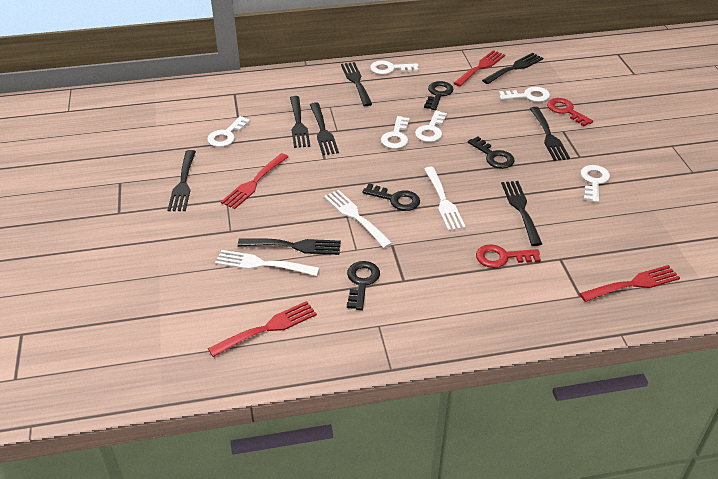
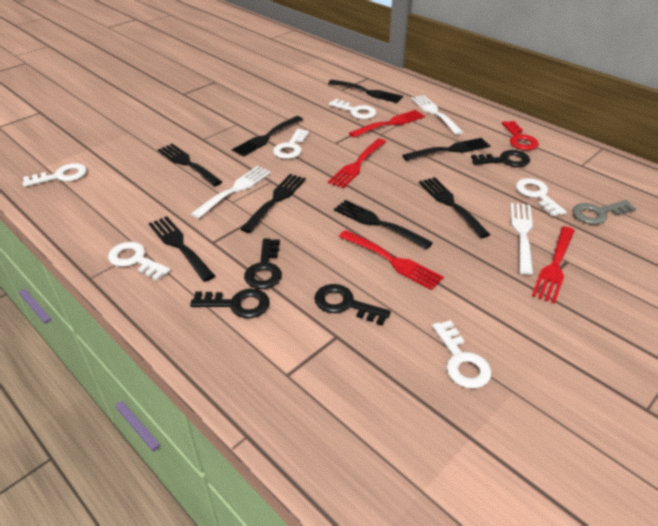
grey key: 0 -> 1
red key: 2 -> 1

